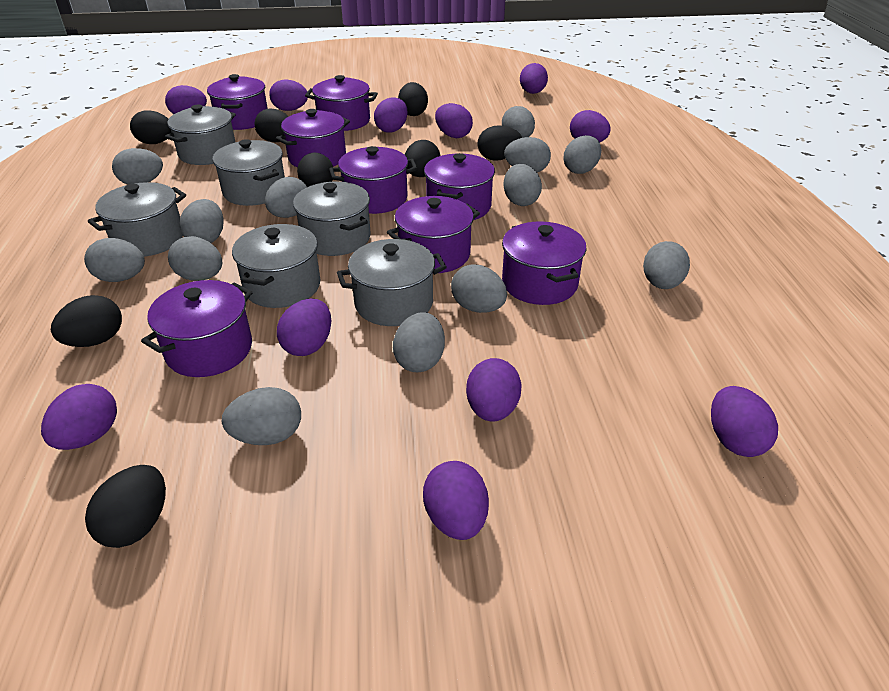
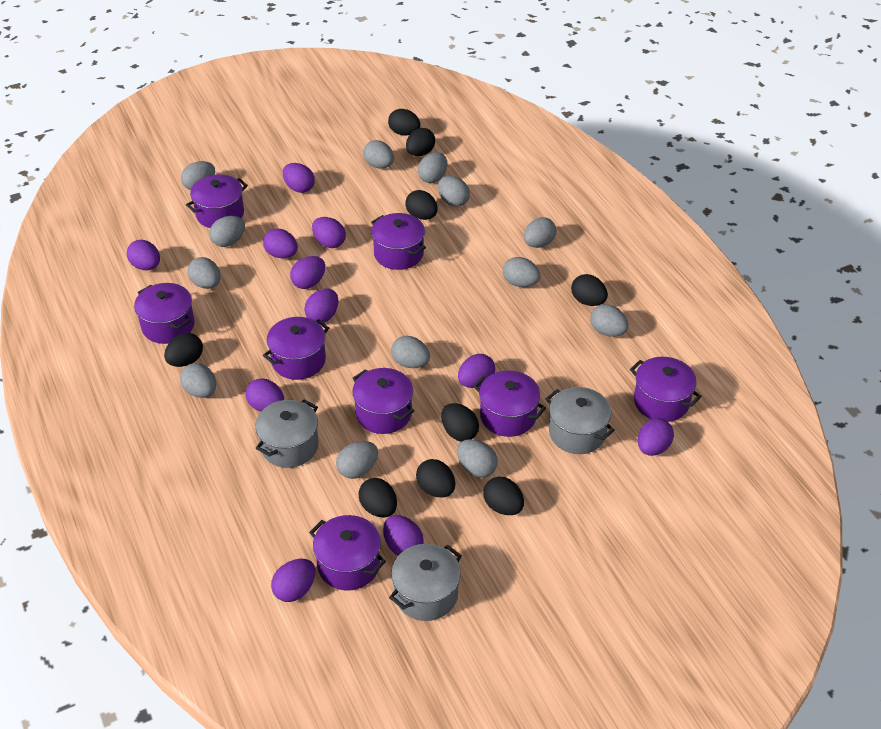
black egg: 8 -> 9
grey pot: 6 -> 3

